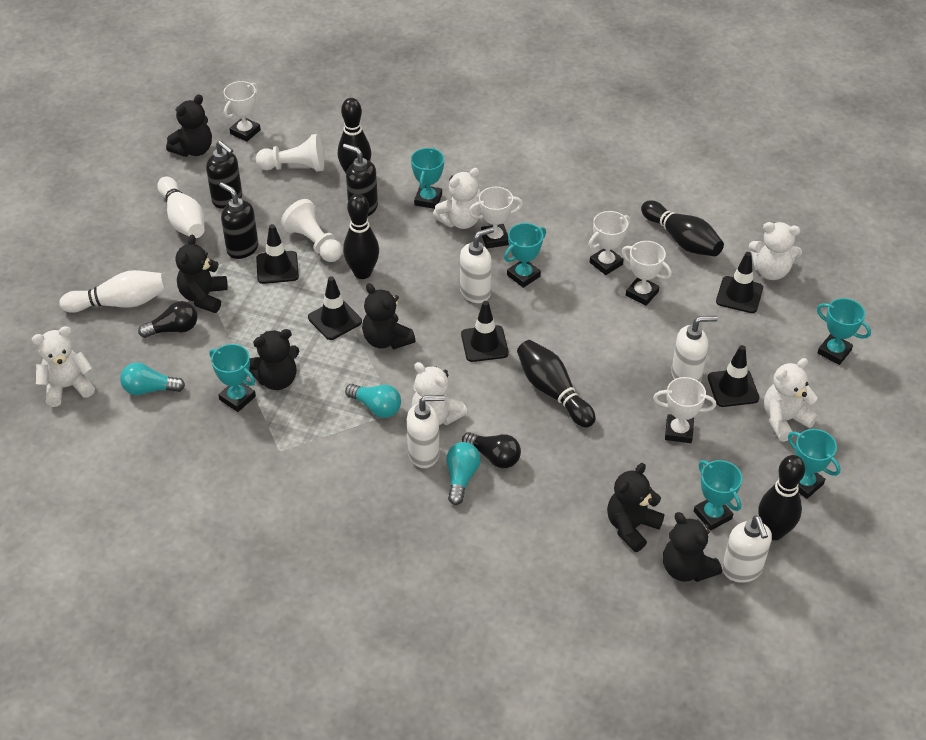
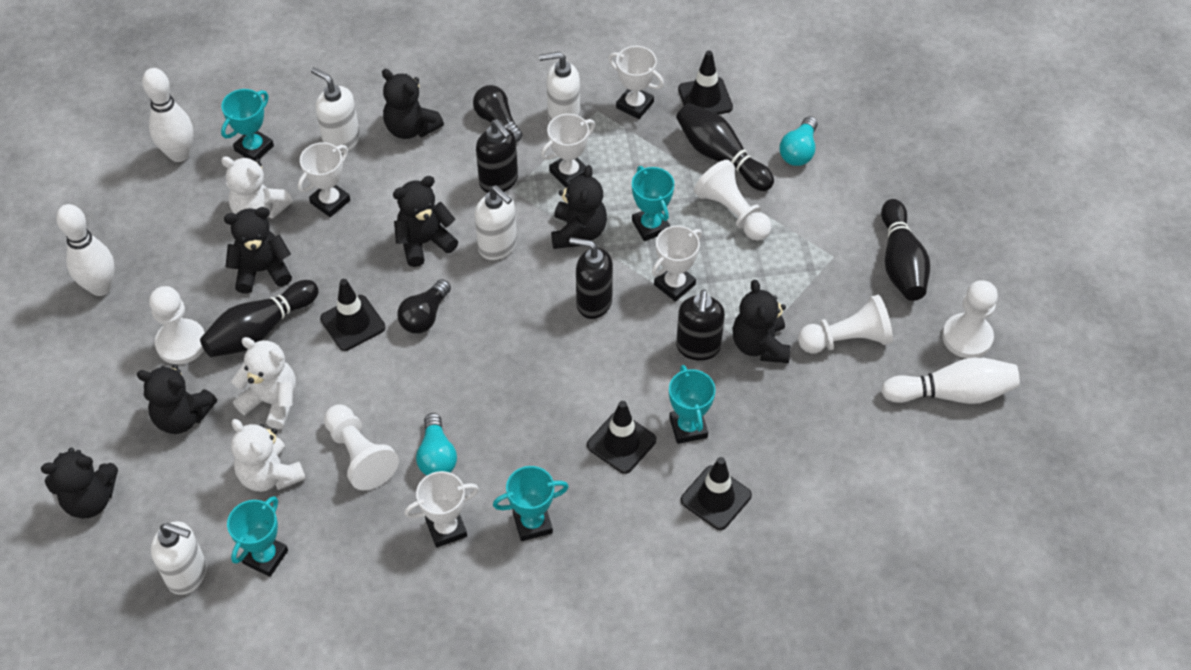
black bowling pin: 5 -> 3
black teddy bear: 6 -> 7
black traffic cone: 5 -> 4
turquoise light bulb: 3 -> 2
turquoise trophy: 6 -> 5
white bowling pin: 2 -> 3
white pawn: 2 -> 5
white teddy bear: 5 -> 3

